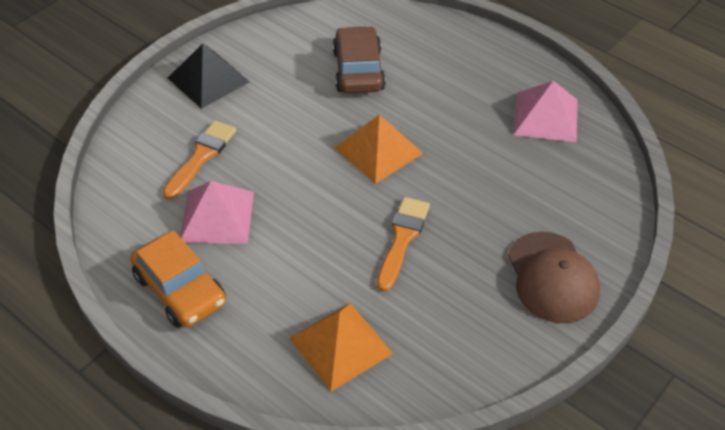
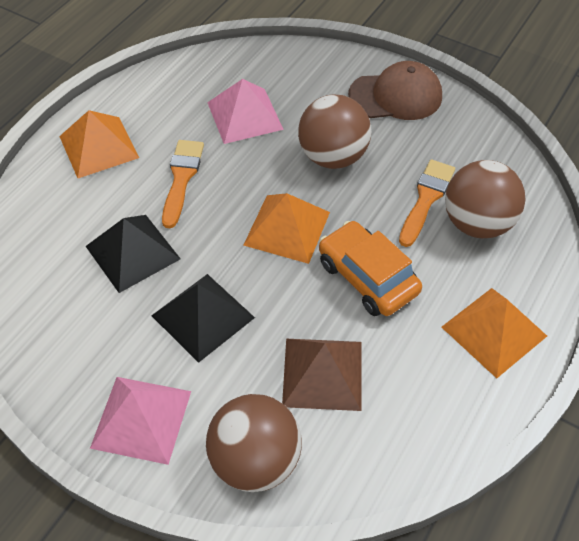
black pyramid: 1 -> 2
brown ball: 0 -> 3
brown car: 1 -> 0
brown pyramid: 0 -> 1
orange pyramid: 2 -> 3

